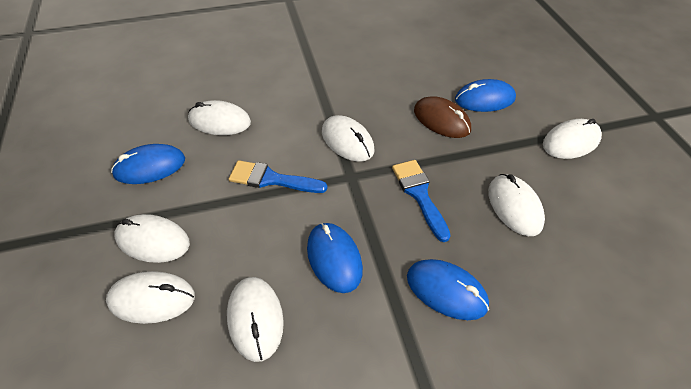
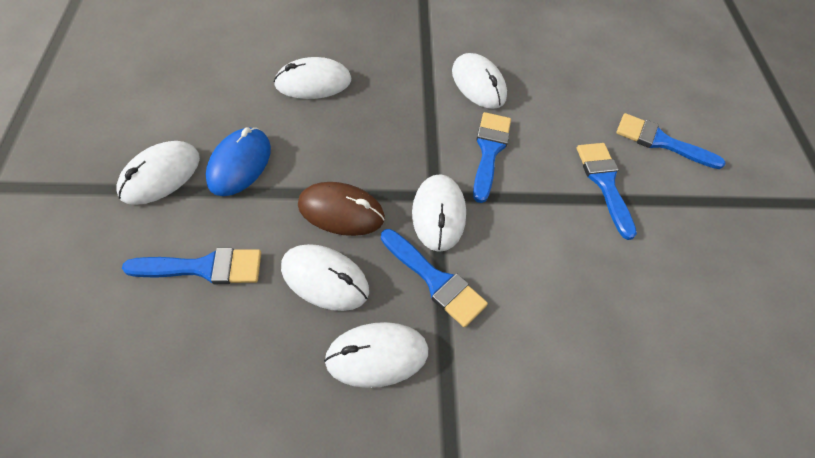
blue brush: 2 -> 5
blue mouse: 4 -> 1
white mouse: 7 -> 6

